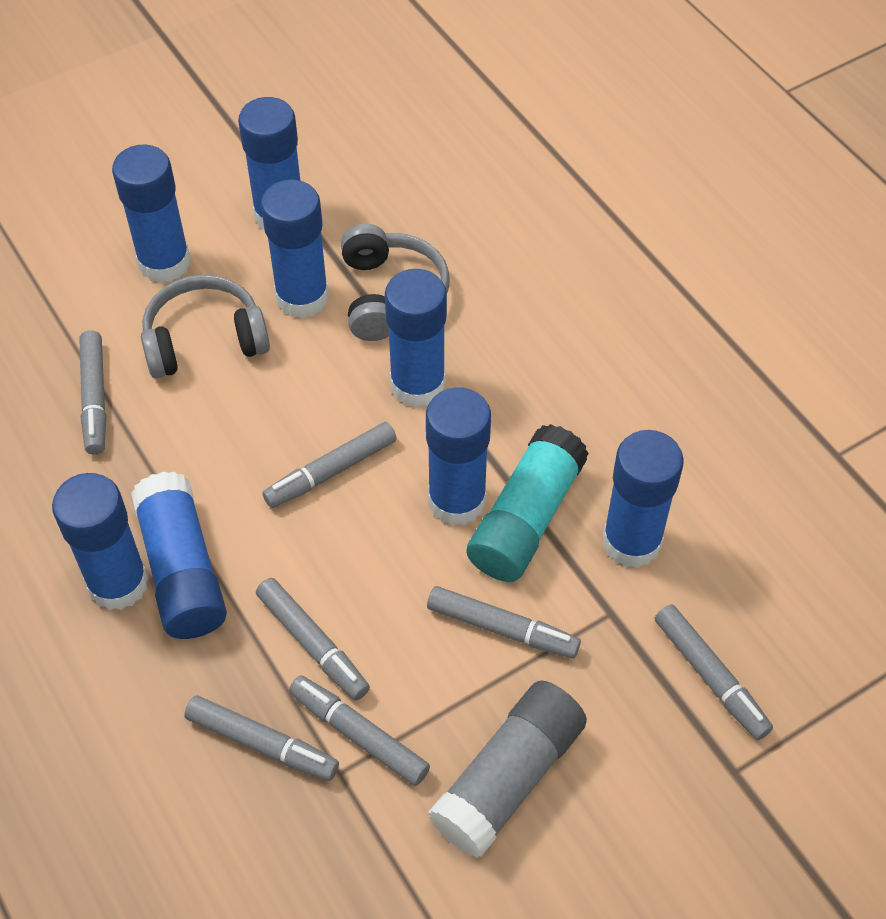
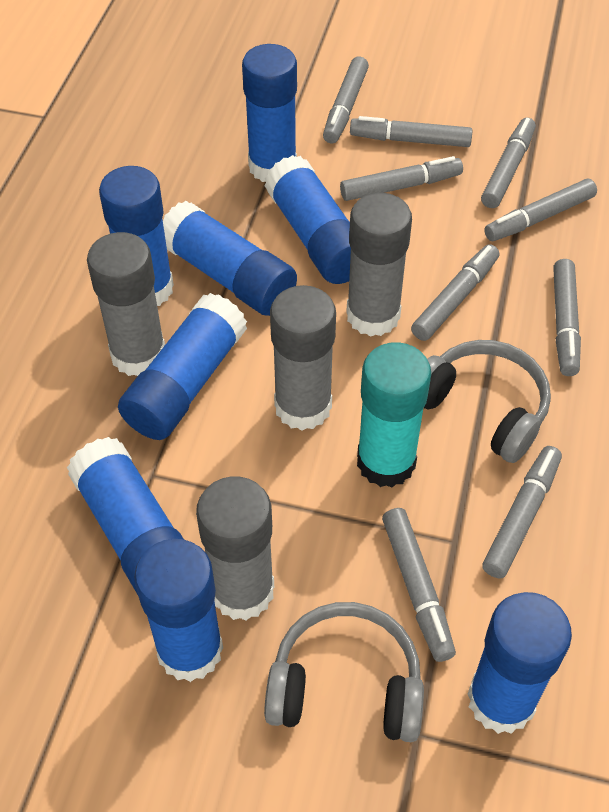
grey glue stick: 1 -> 4
grey marker: 7 -> 9

